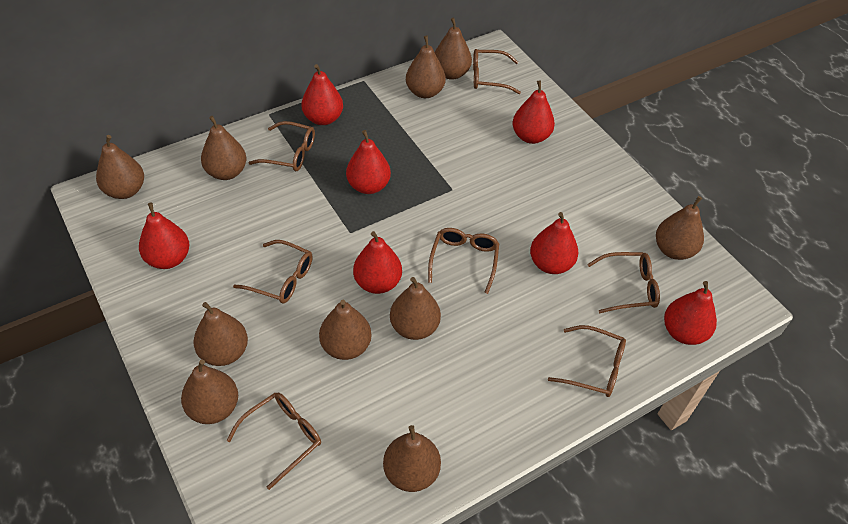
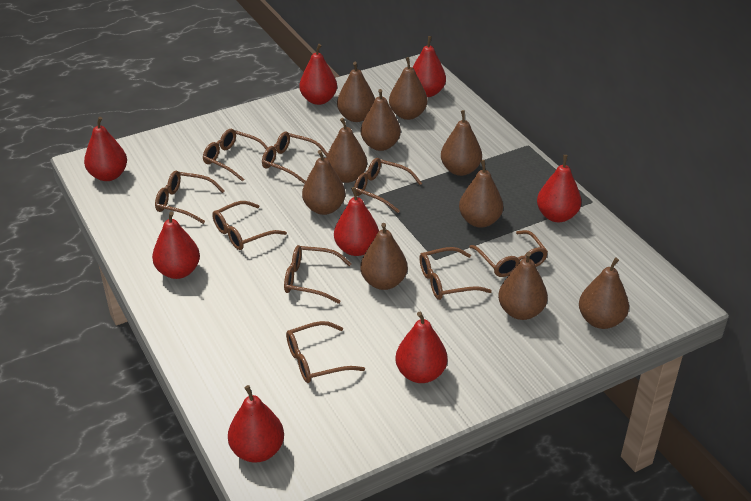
brown glasses: 7 -> 9
red pear: 7 -> 8

